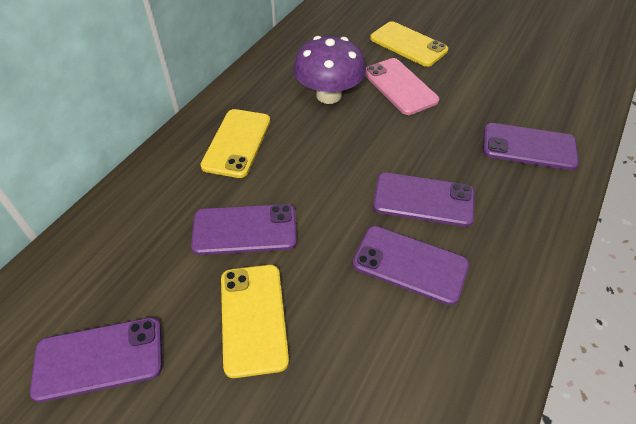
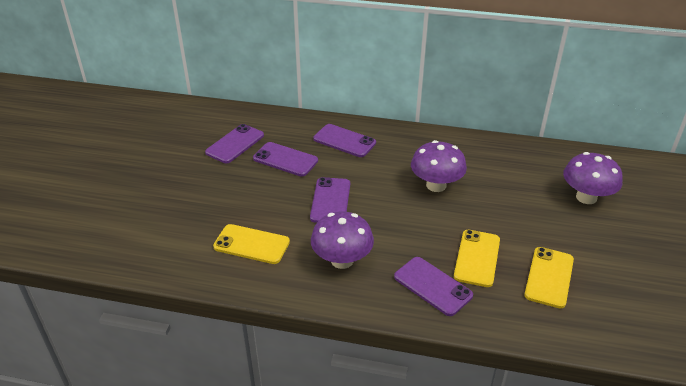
pink phone: 1 -> 0
purple mushroom: 1 -> 3

